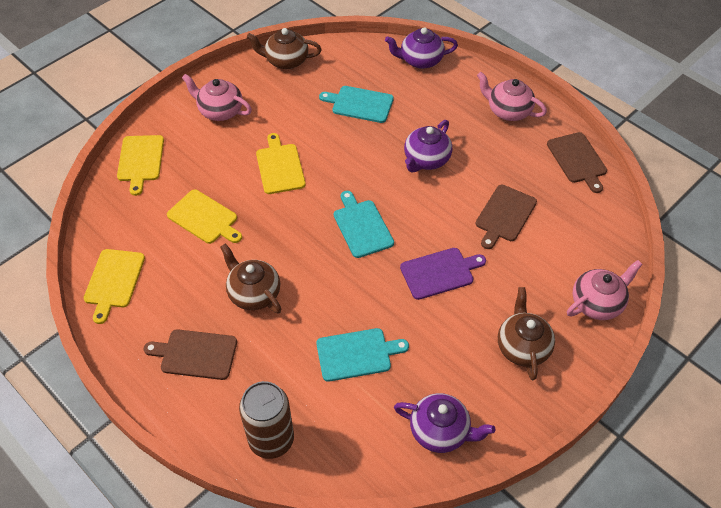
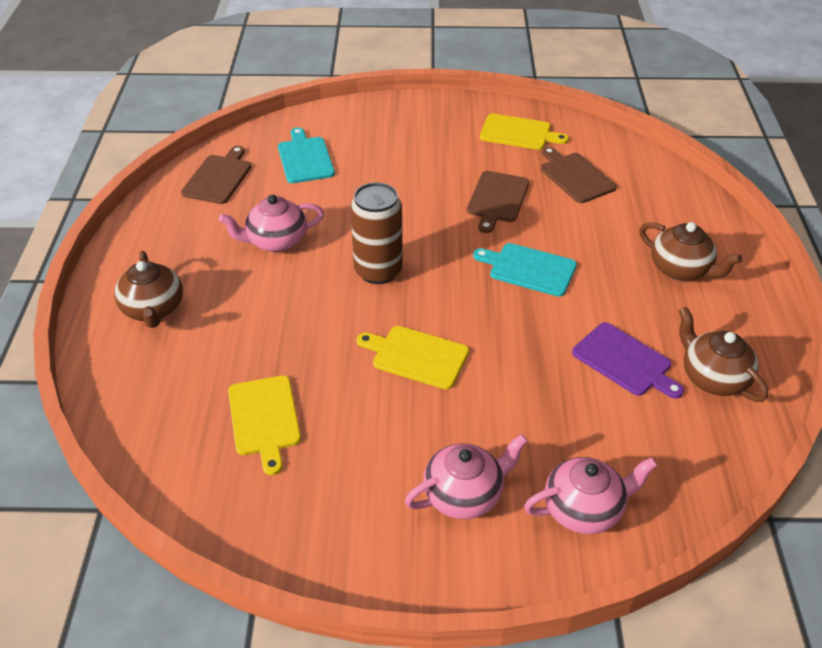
purple teapot: 3 -> 0
turquoise cutting board: 3 -> 2
yellow cutting board: 4 -> 3

